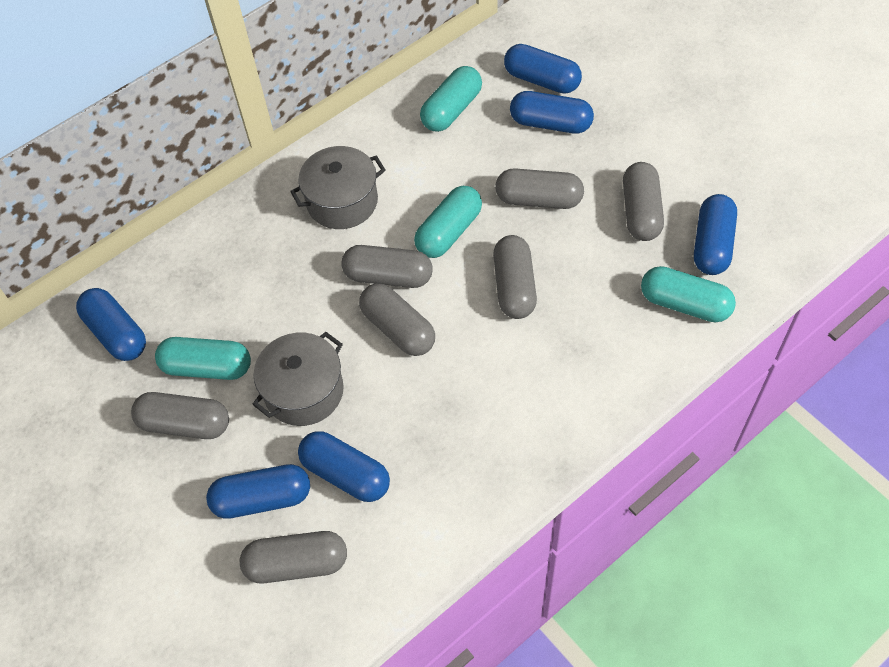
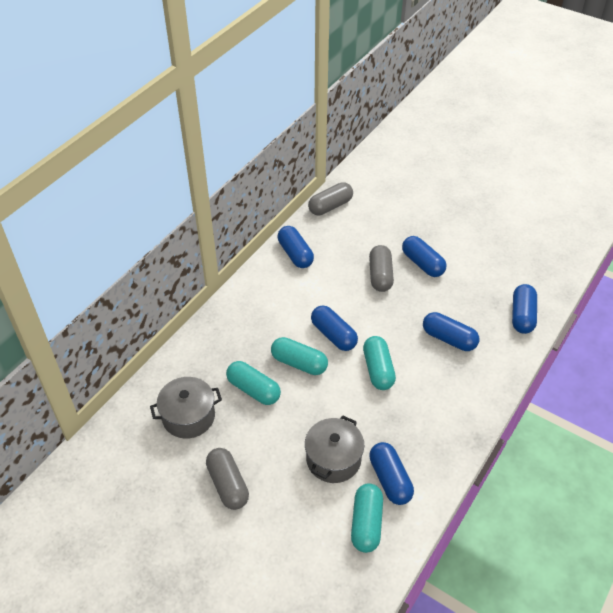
grey capsule: 7 -> 3

